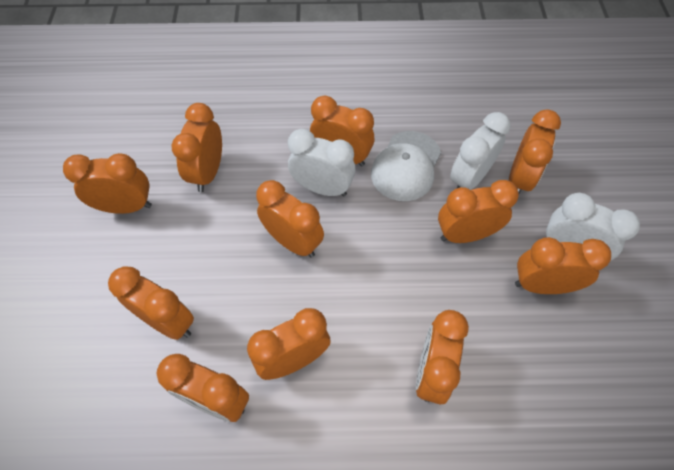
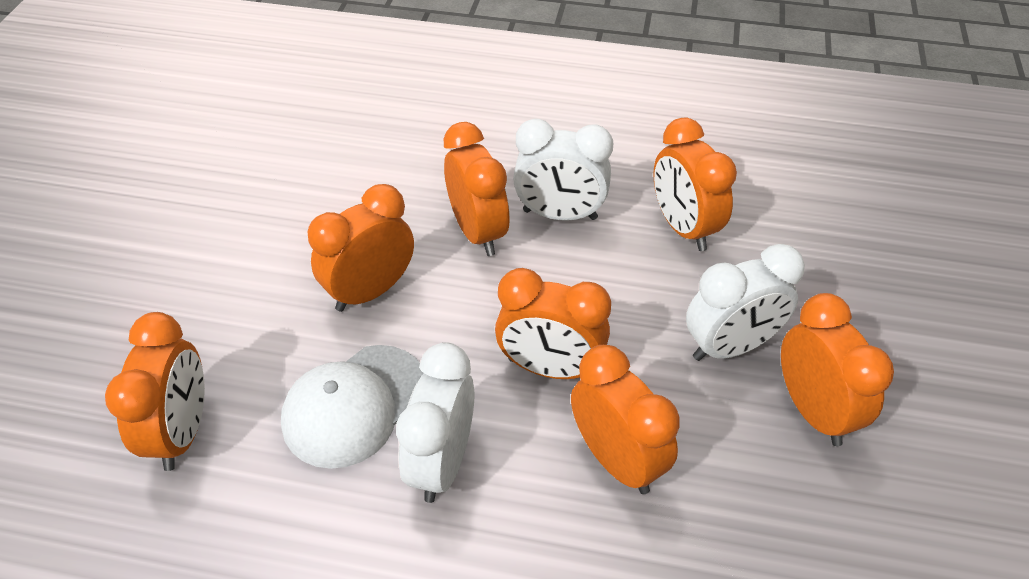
orange clock: 11 -> 7

